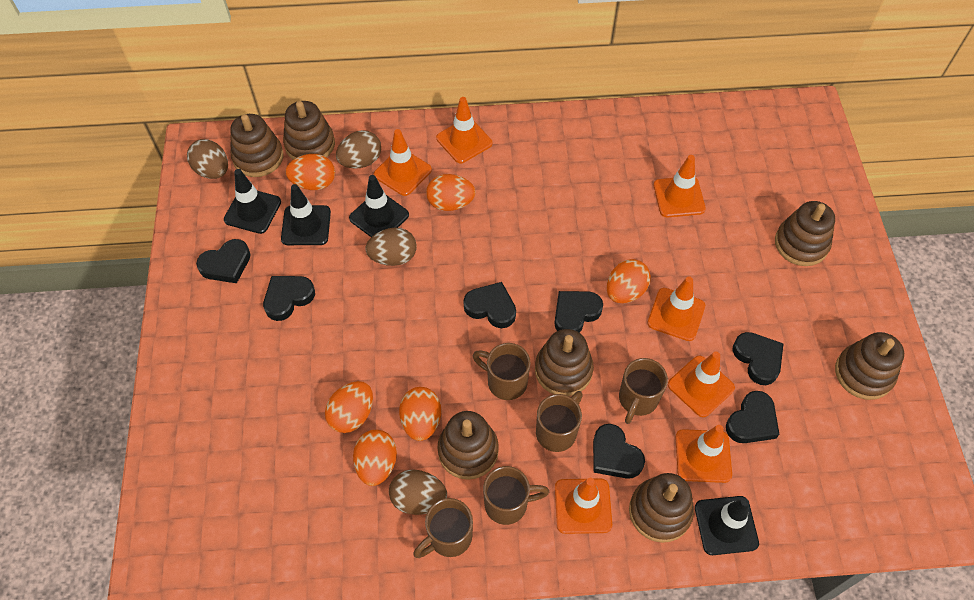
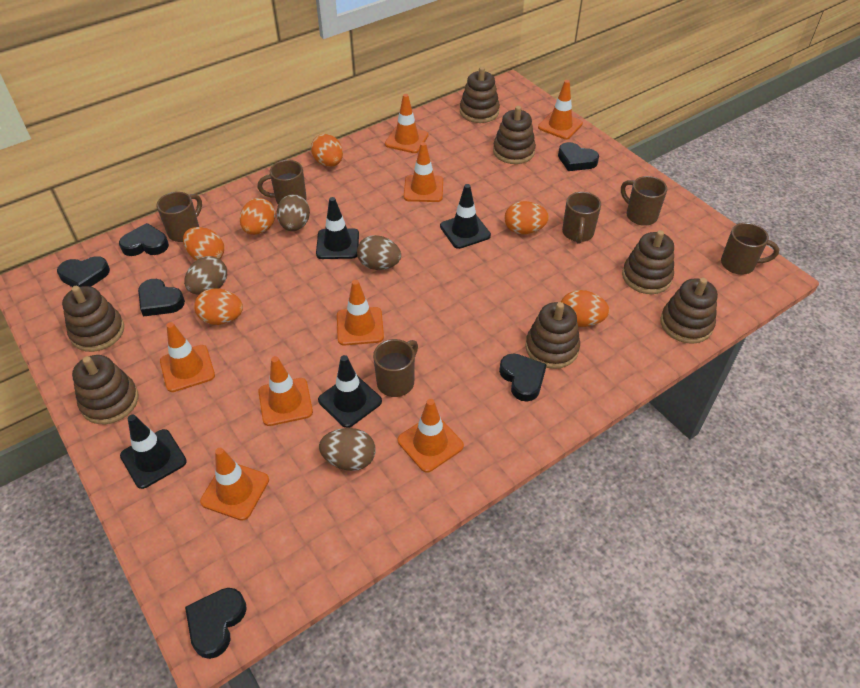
black heart: 7 -> 6
brown mug: 5 -> 6
orange traffic cone: 7 -> 8

